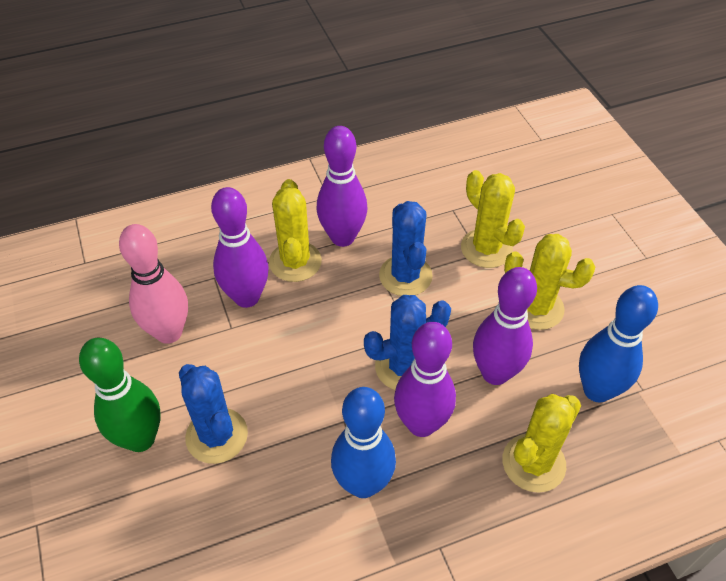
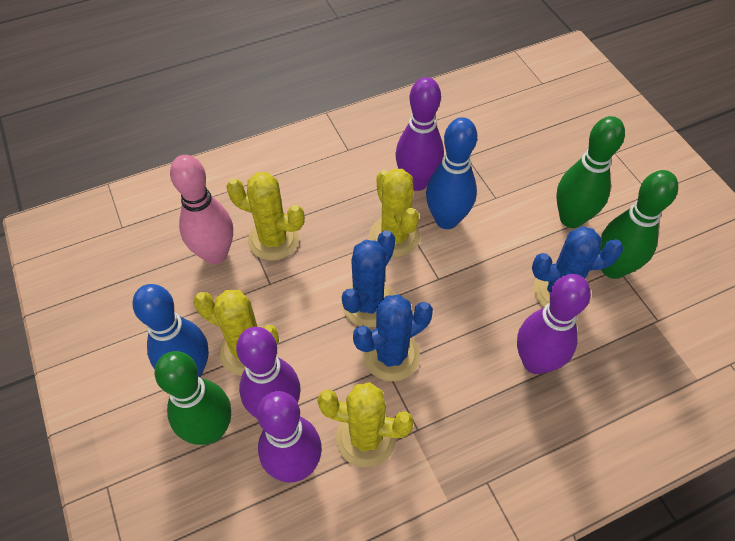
green bowling pin: 1 -> 3

